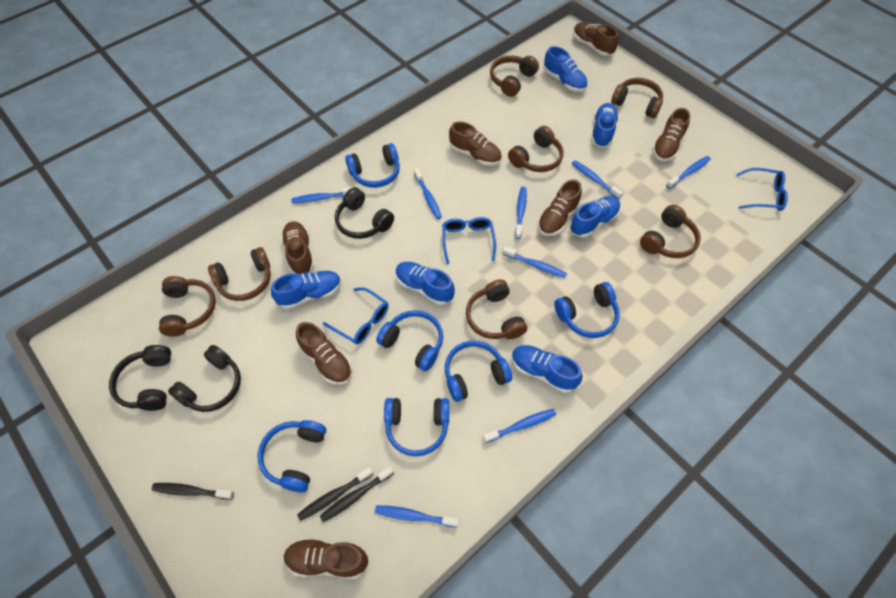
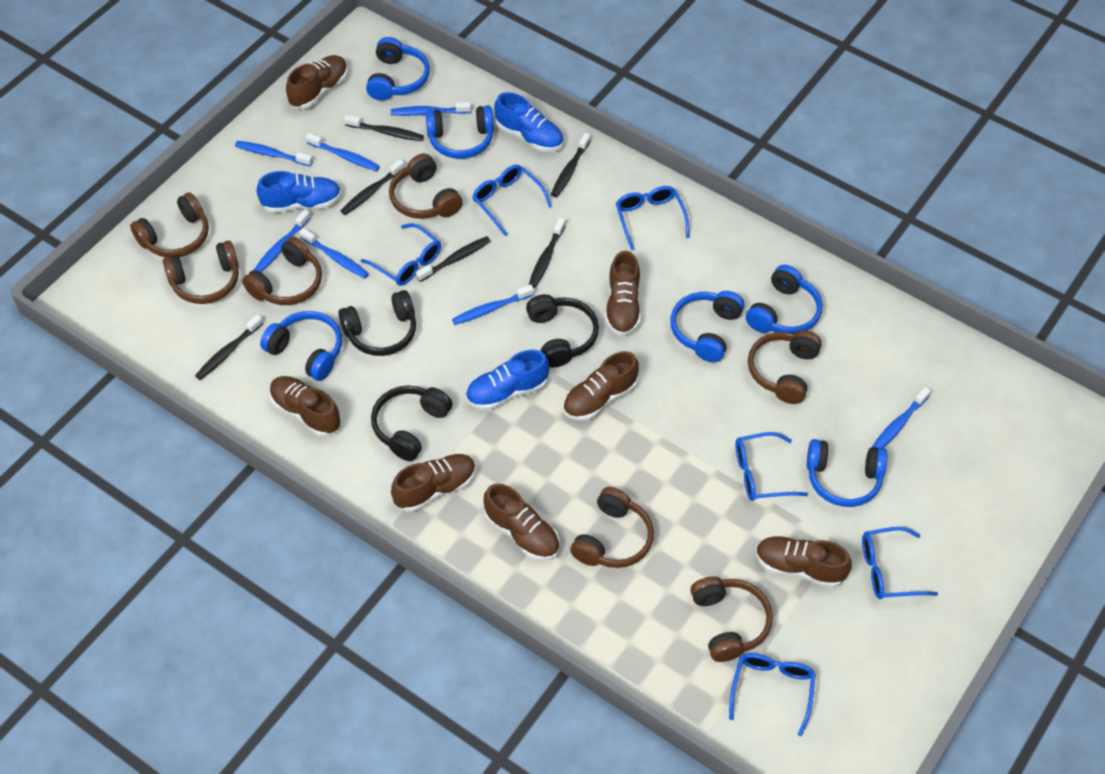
black toothbrush: 3 -> 6
blue glasses: 3 -> 6
blue shoe: 6 -> 3
blue toothbrush: 8 -> 7

